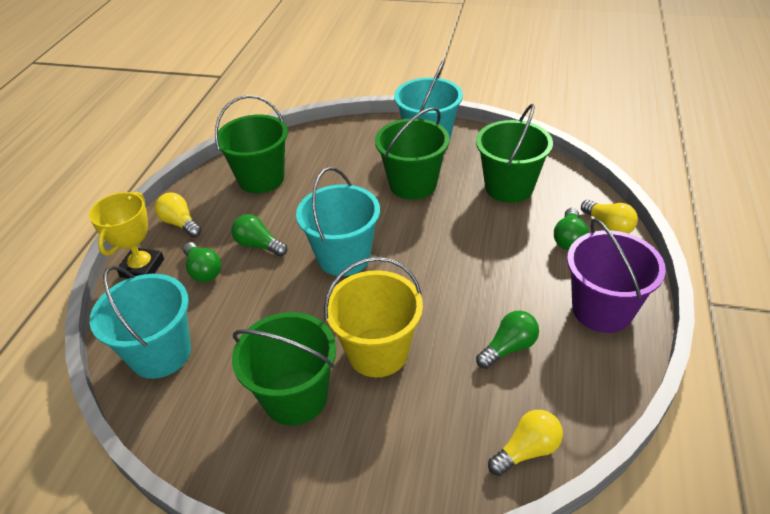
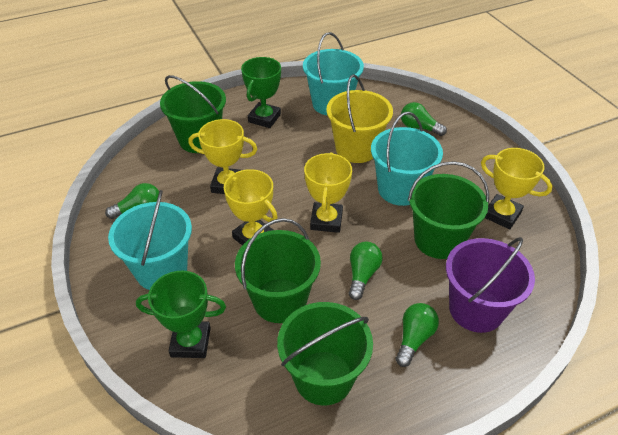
green trophy: 0 -> 2
yellow light bulb: 3 -> 0
yellow trophy: 1 -> 4

